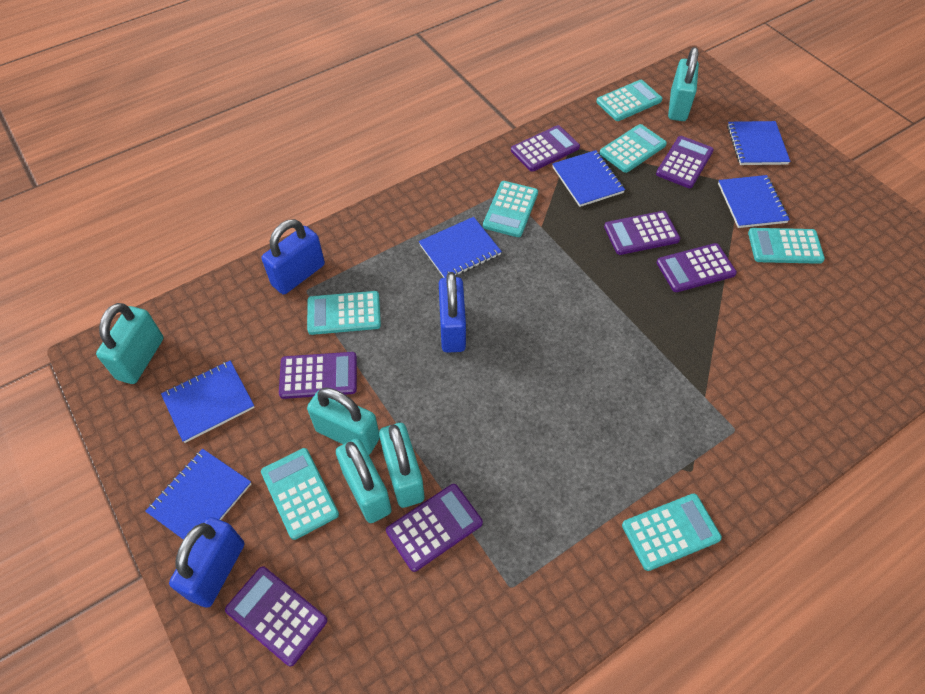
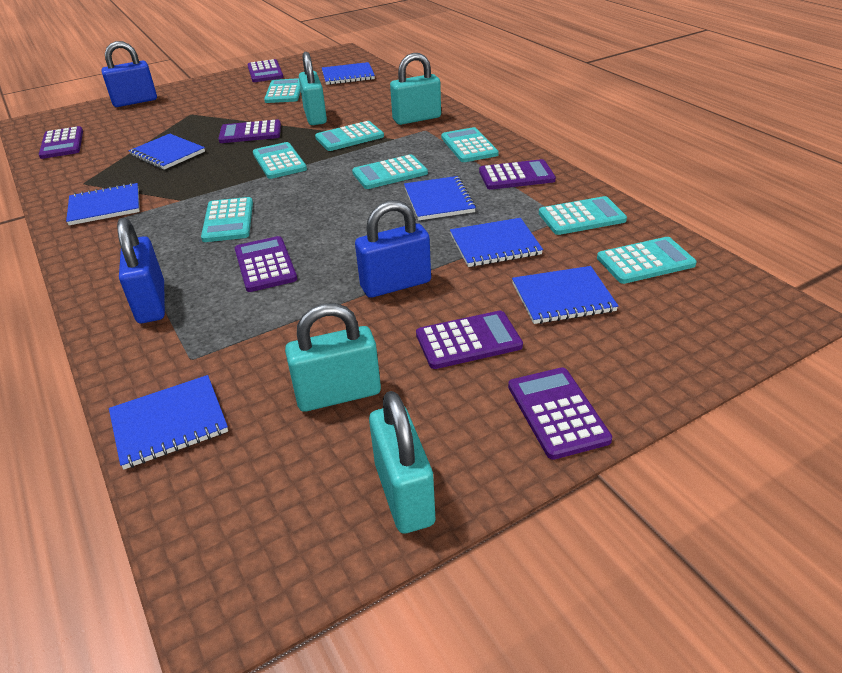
blue notebook: 6 -> 7
turquoise calculator: 7 -> 8
turquoise padlock: 5 -> 4

